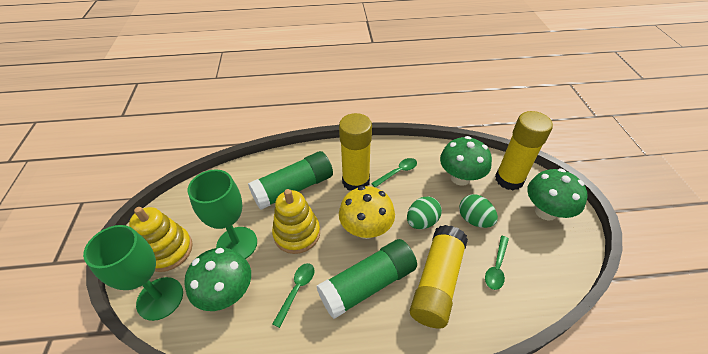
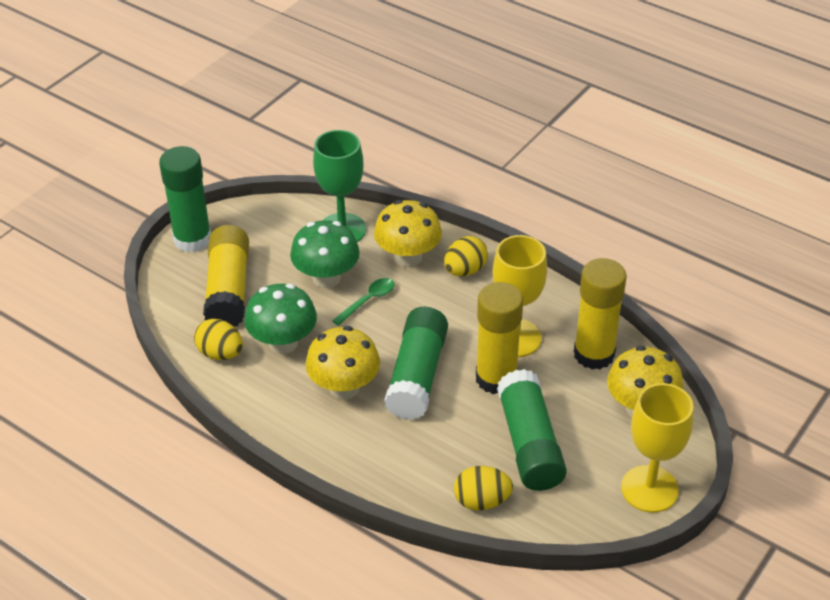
green egg: 2 -> 0
green glue stick: 2 -> 3
green goblet: 2 -> 1
green mushroom: 3 -> 2
green spoon: 3 -> 1
yellow egg: 0 -> 3
yellow goblet: 0 -> 2
yellow mushroom: 1 -> 3
yellow stacking toy: 2 -> 0

